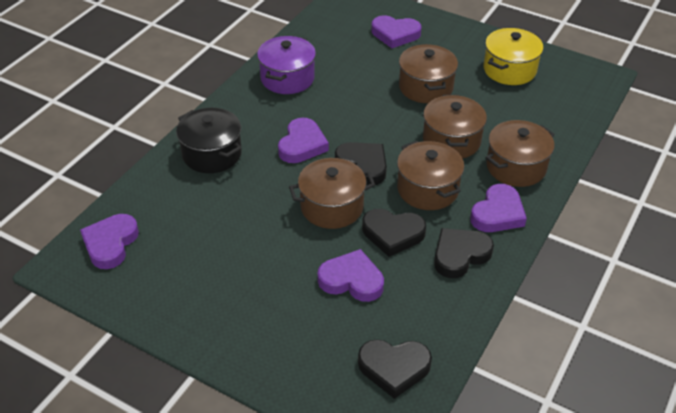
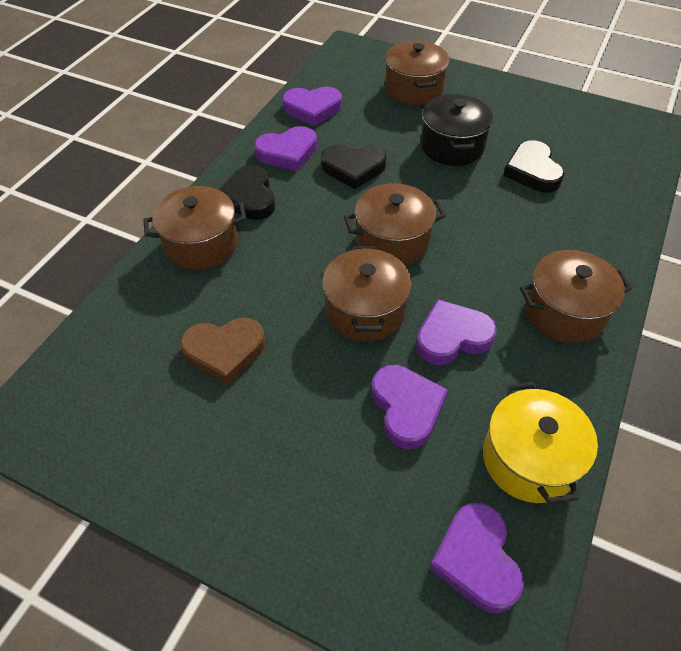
black heart: 4 -> 3
brown heart: 0 -> 1
purple pot: 1 -> 0

